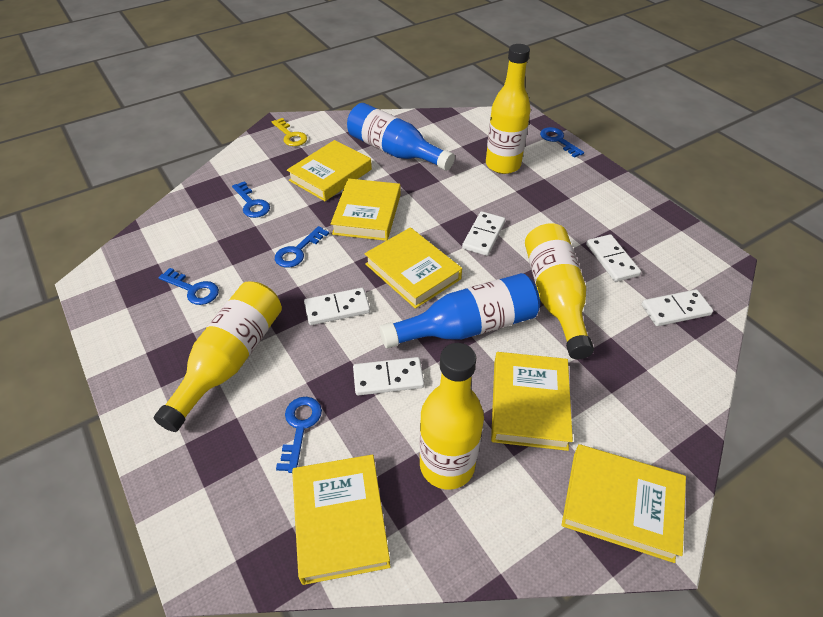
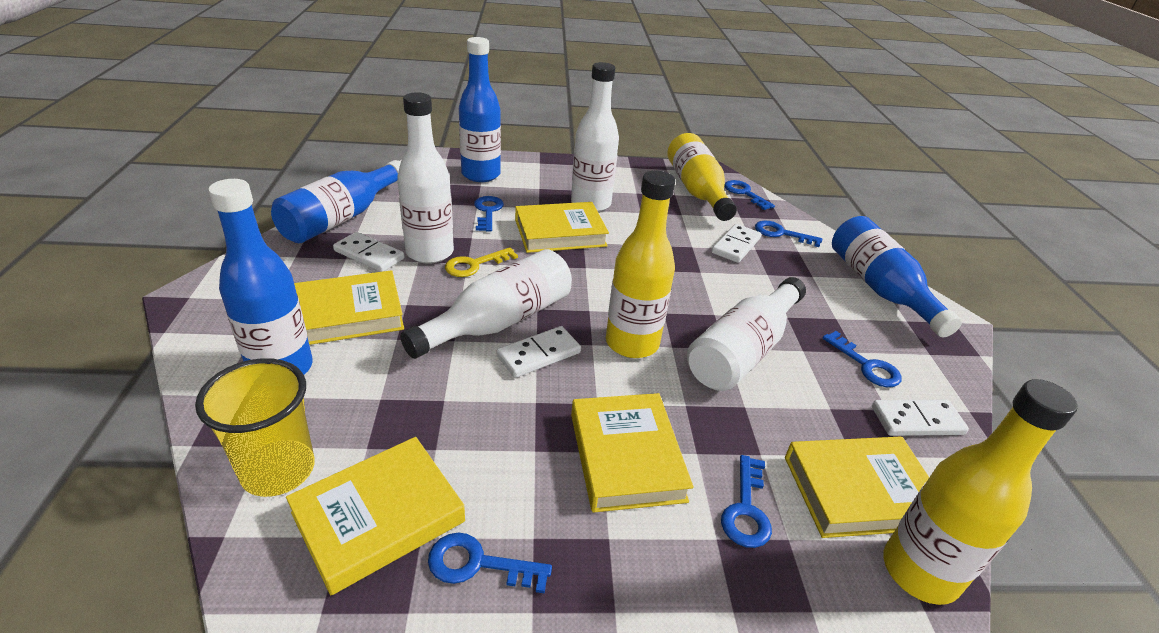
blue bottle: 2 -> 4
blue key: 5 -> 6
white bottle: 0 -> 4
white domino: 5 -> 4
yellow book: 6 -> 5
yellow bottle: 4 -> 3
yellow cup: 0 -> 1

